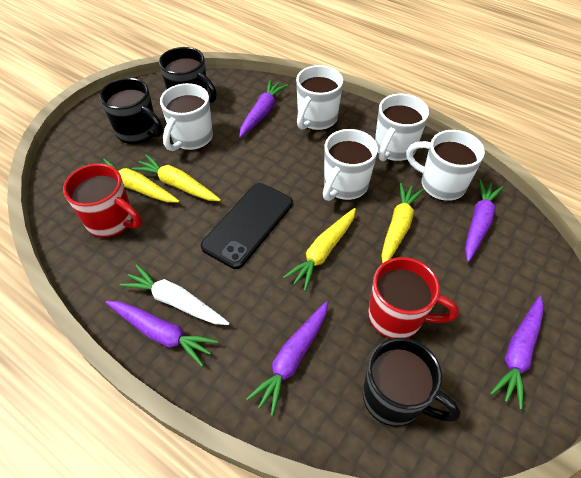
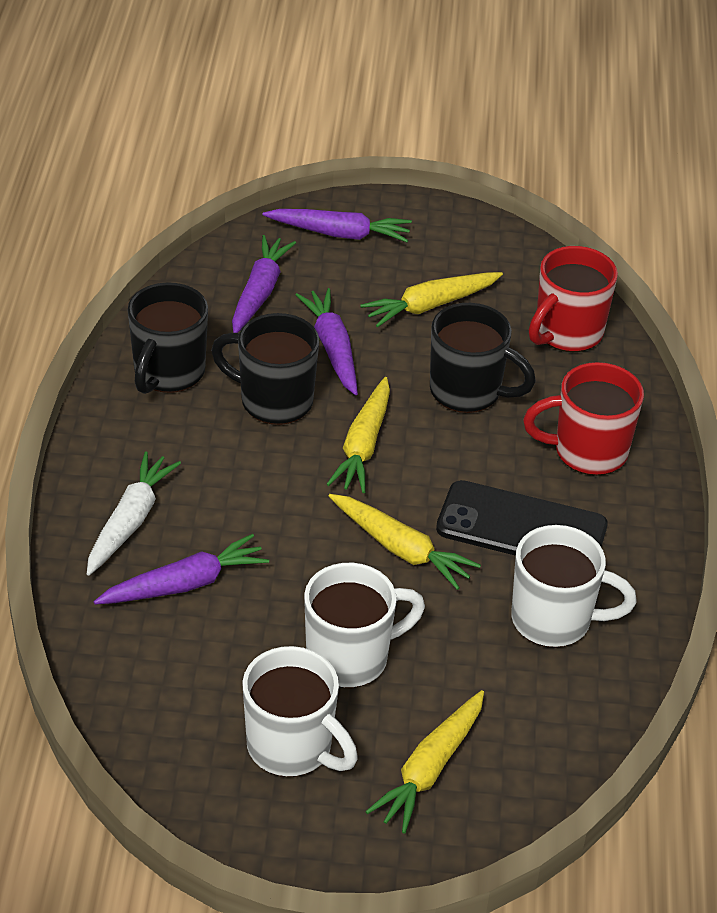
purple carrot: 5 -> 4
white mug: 5 -> 3

